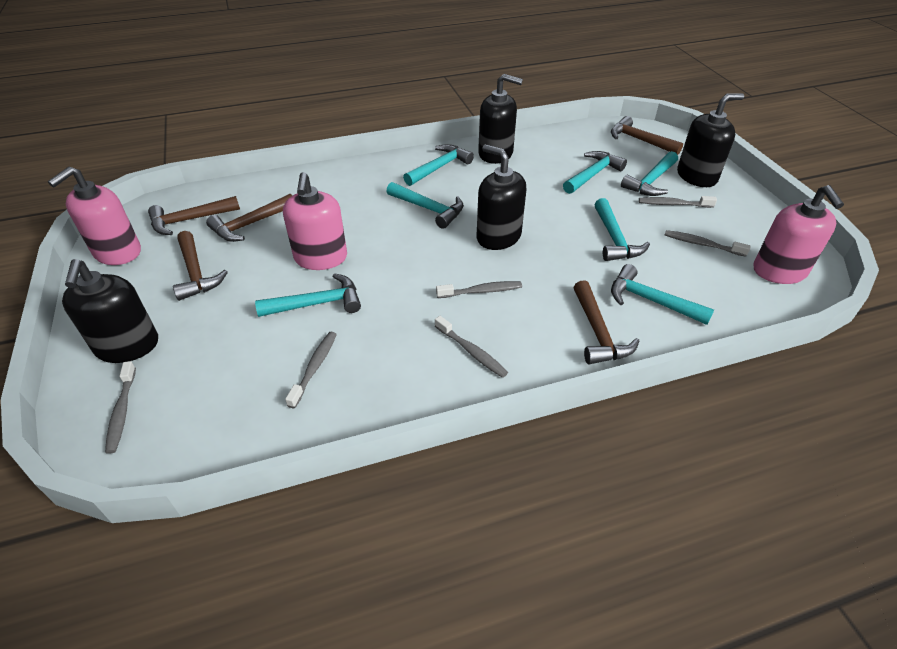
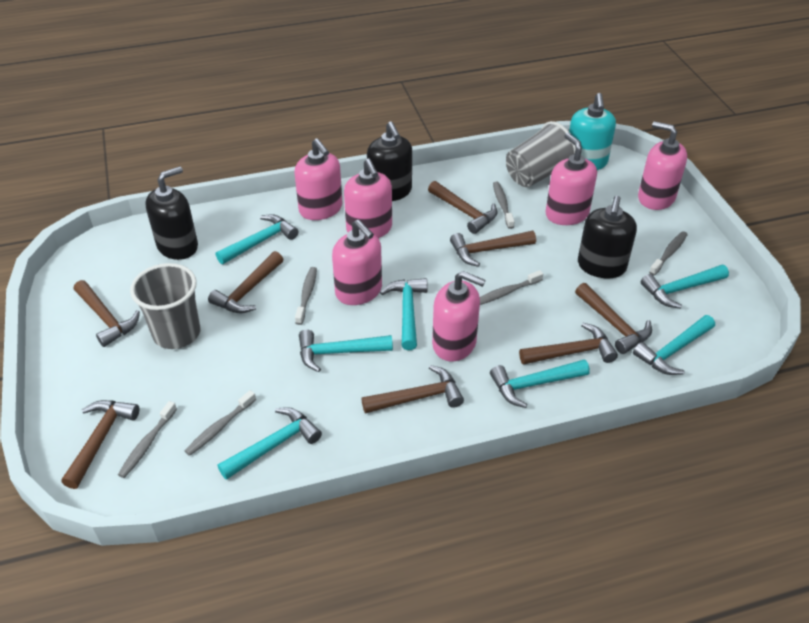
black soap dispenser: 4 -> 3
brown hammer: 5 -> 8
grey cup: 0 -> 2
pink soap dispenser: 3 -> 6
turquoise soap dispenser: 0 -> 1

